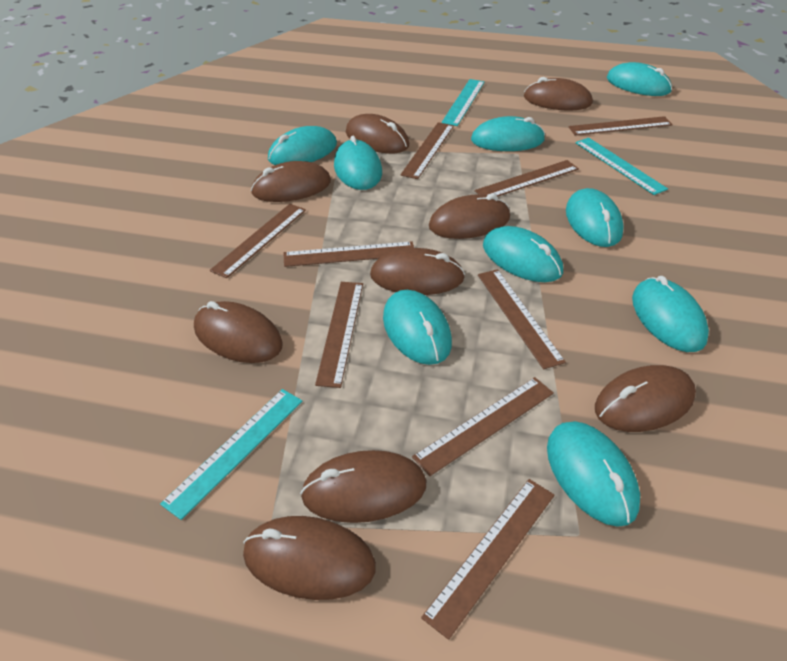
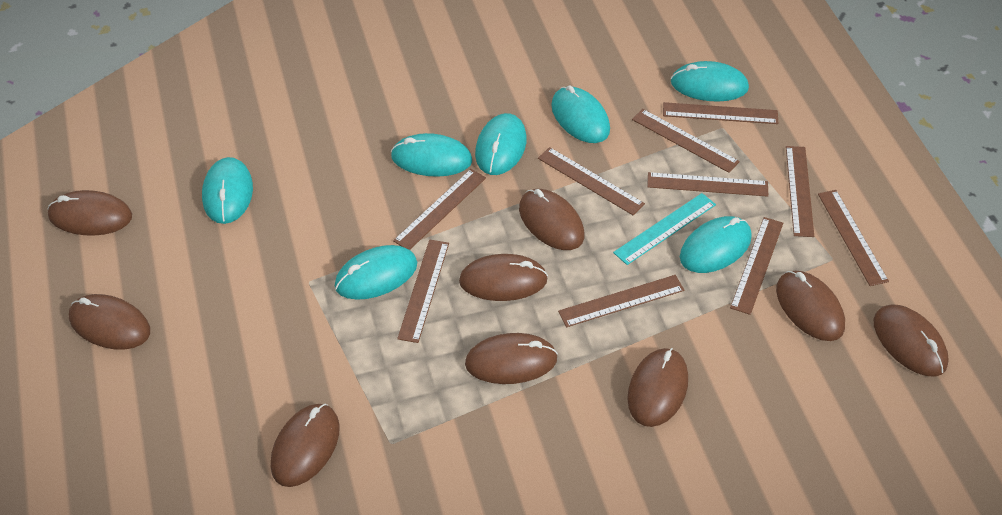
brown ruler: 9 -> 10
turquoise mouse: 9 -> 7
turquoise ruler: 3 -> 1

